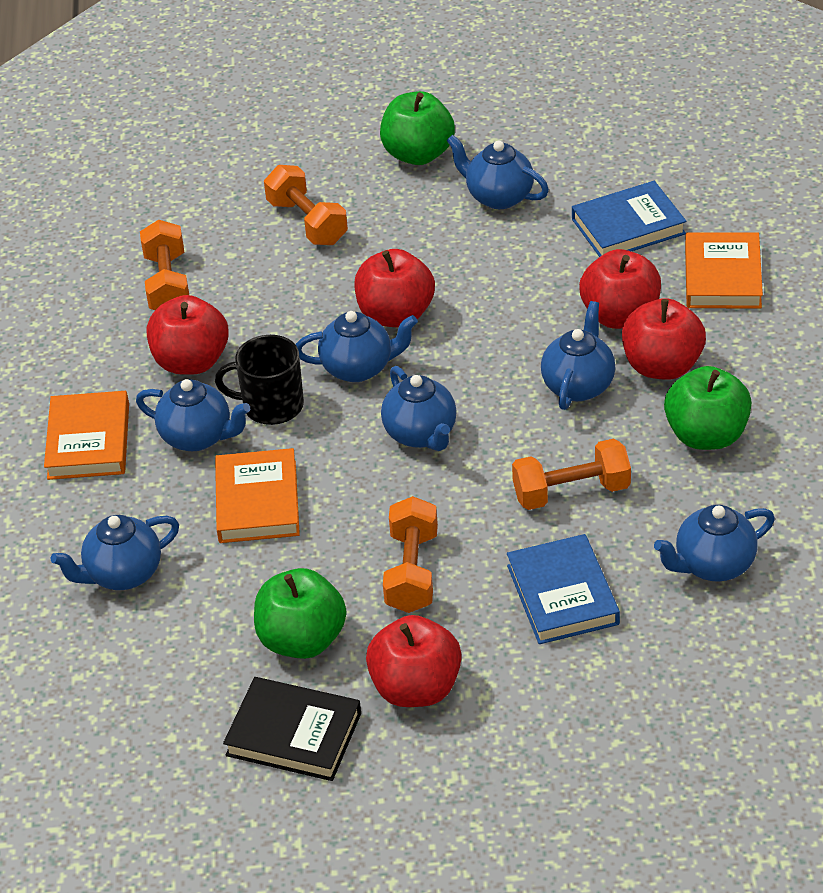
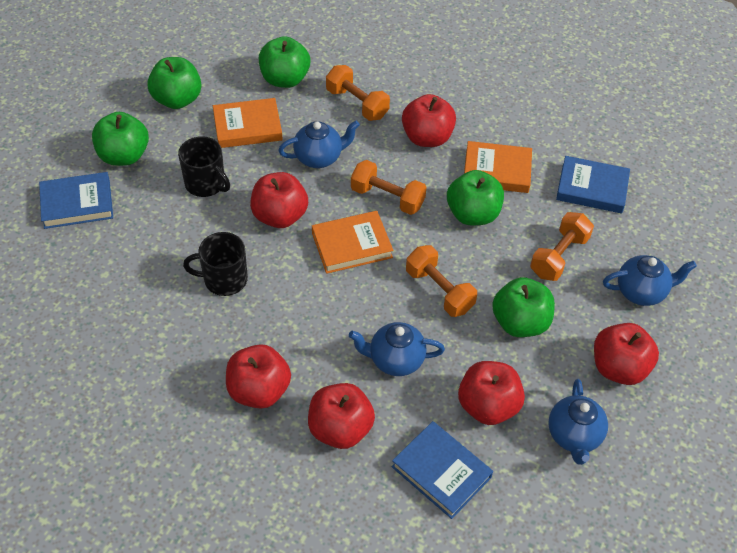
black book: 1 -> 0
black mug: 1 -> 2
blue book: 2 -> 3
blue teapot: 7 -> 4
green apple: 3 -> 5
red apple: 5 -> 6

